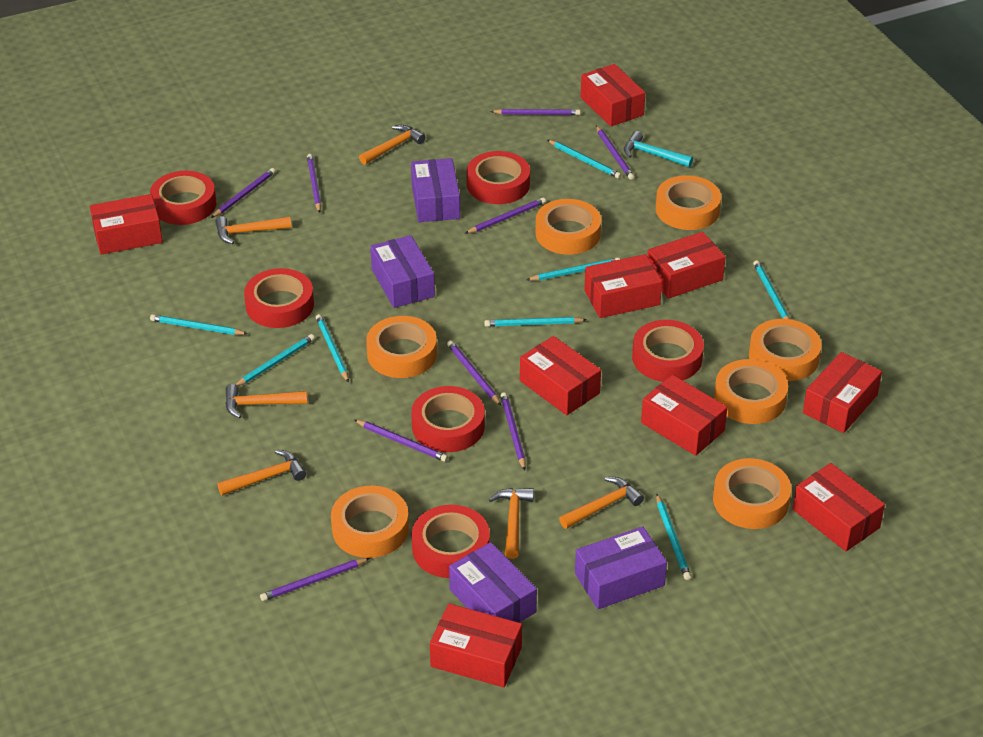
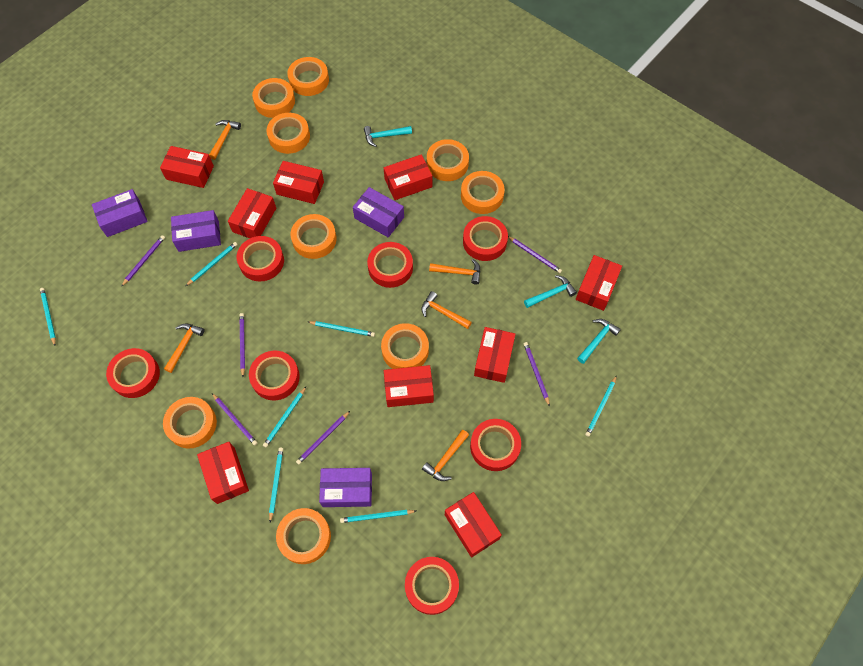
orange hammer: 6 -> 5
orange tape: 7 -> 9
purple pencil: 9 -> 6
red tape: 6 -> 7
turquoise hammer: 1 -> 3
turquoise pencil: 8 -> 7

